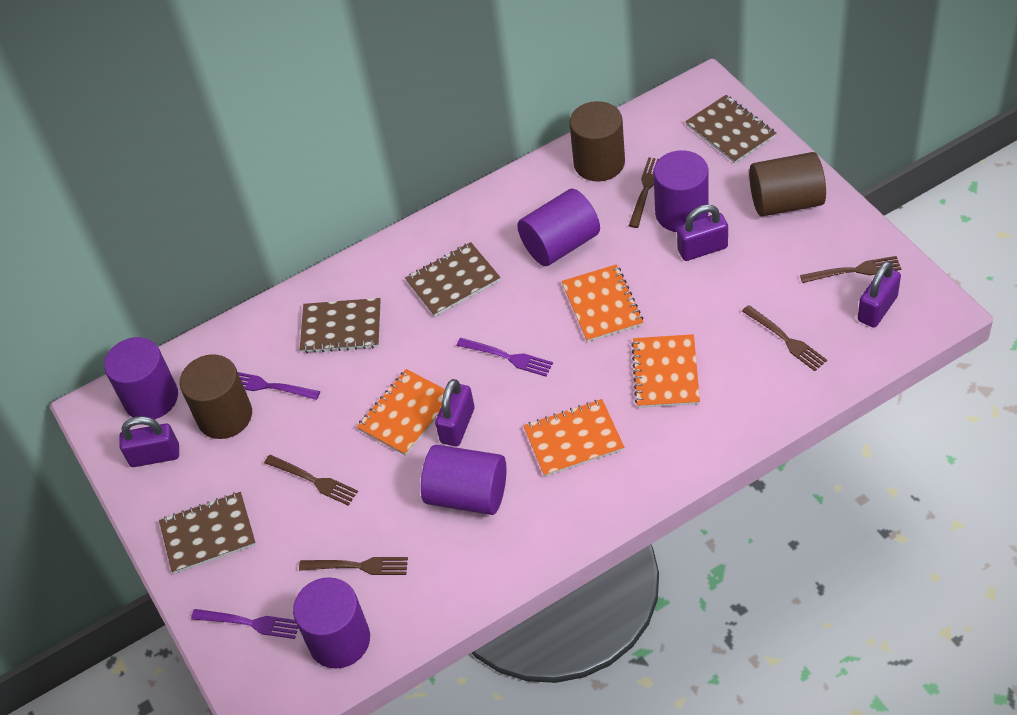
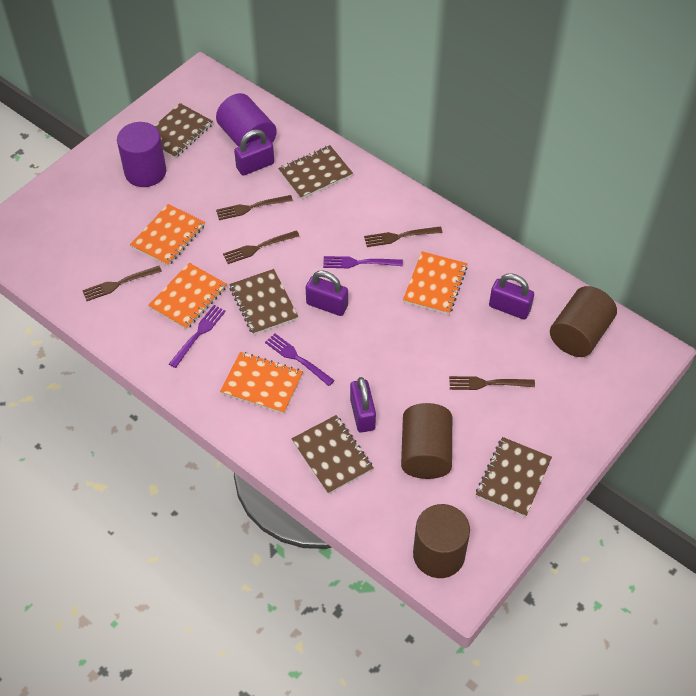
brown notebook: 4 -> 5
purple cylinder: 5 -> 2

